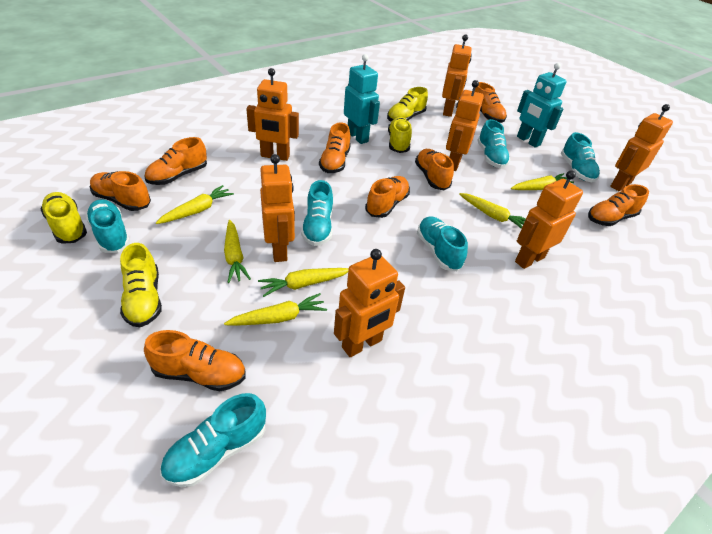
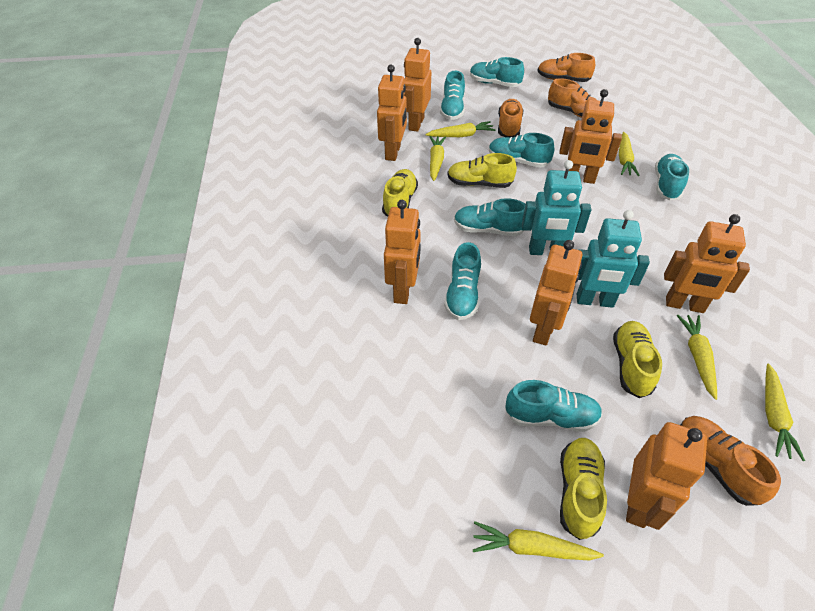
orange shoe: 8 -> 4
turquoise shoe: 6 -> 7

